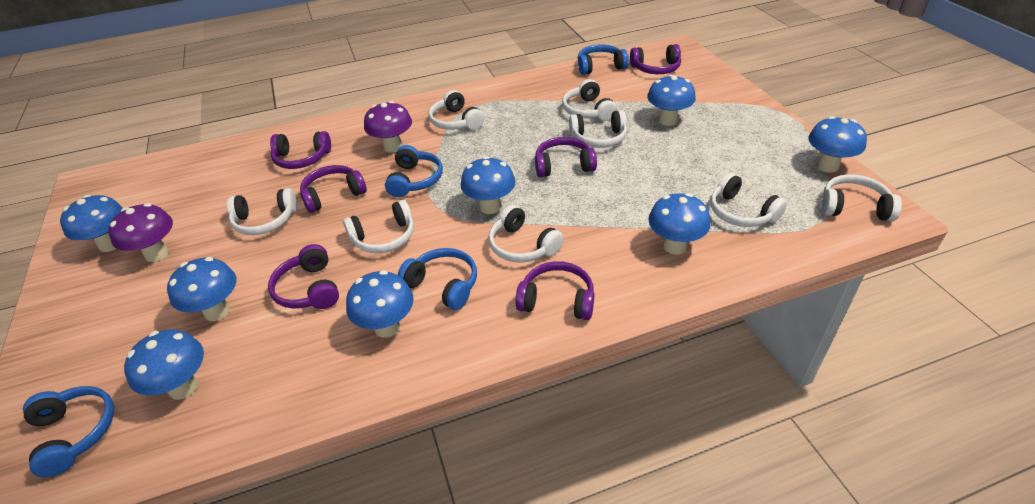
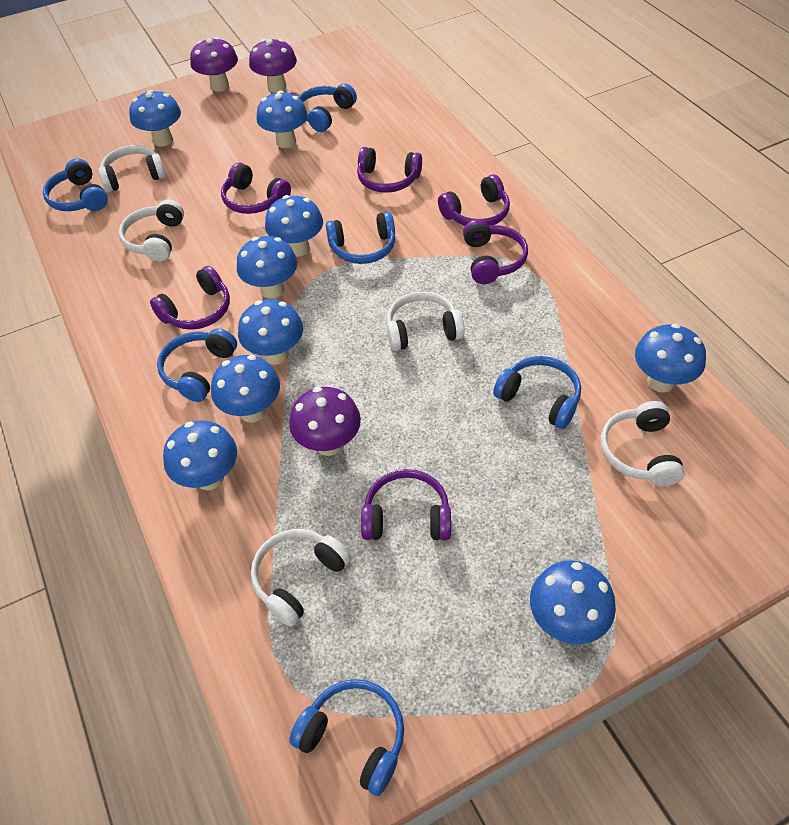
blue headphones: 4 -> 6
blue mushroom: 8 -> 9
purple mushroom: 2 -> 3
white headphones: 8 -> 5

